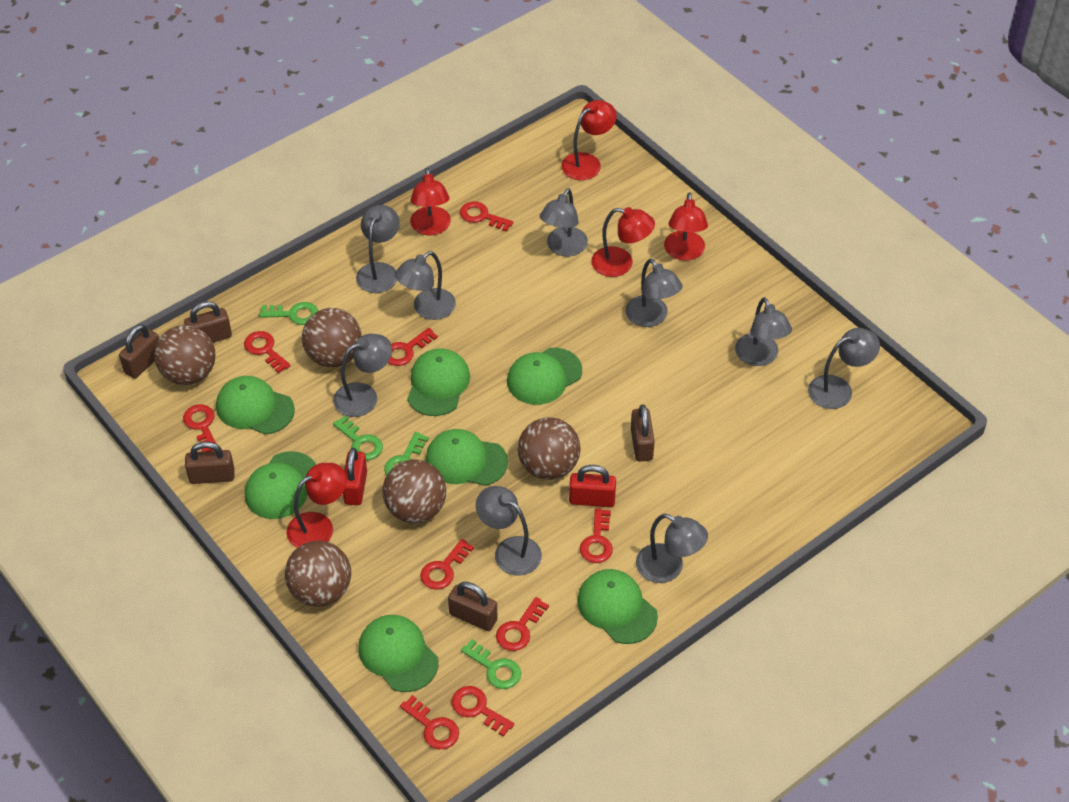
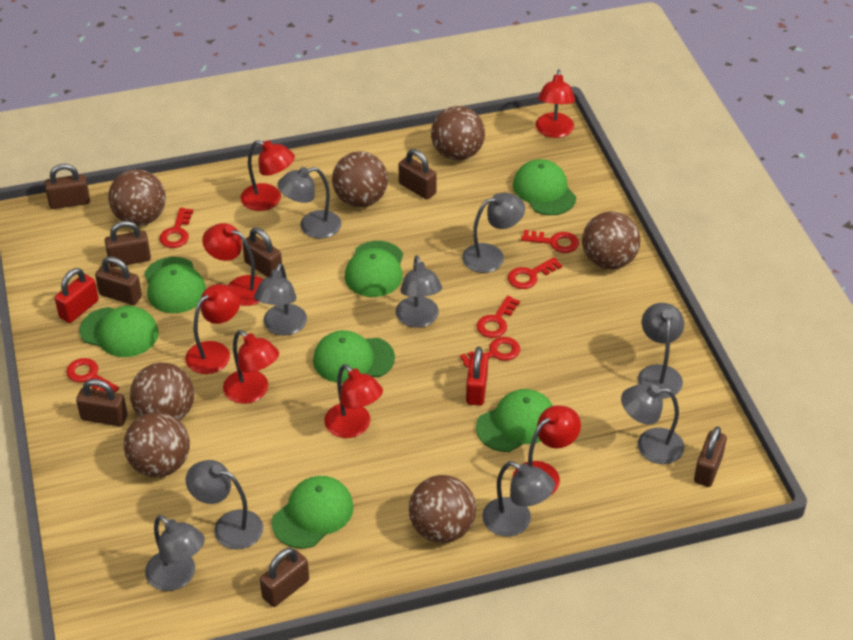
brown ball: 5 -> 7
brown padlock: 5 -> 8
green key: 4 -> 0
red key: 9 -> 6
red lamp: 5 -> 7

